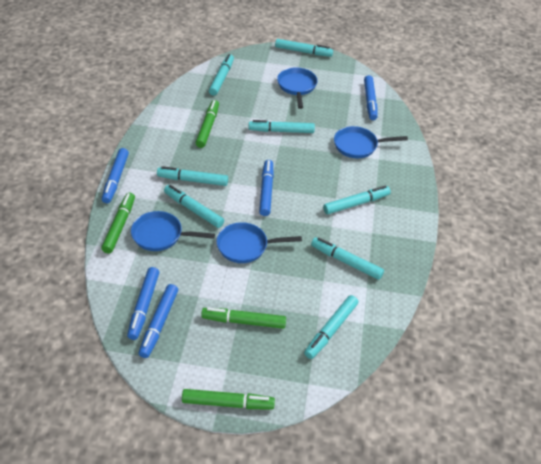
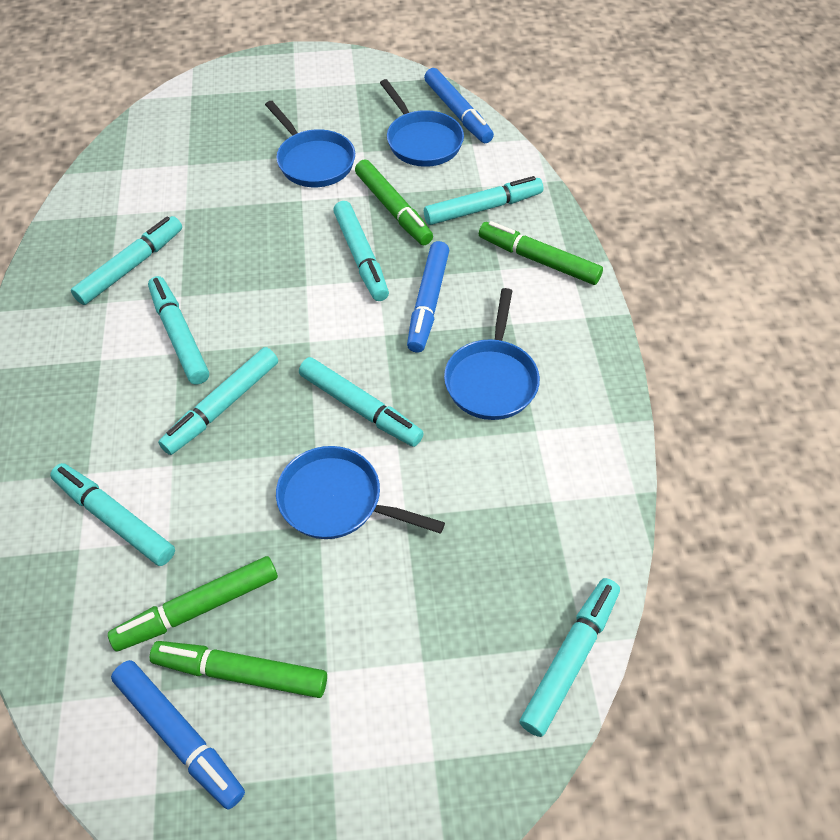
blue marker: 5 -> 3

